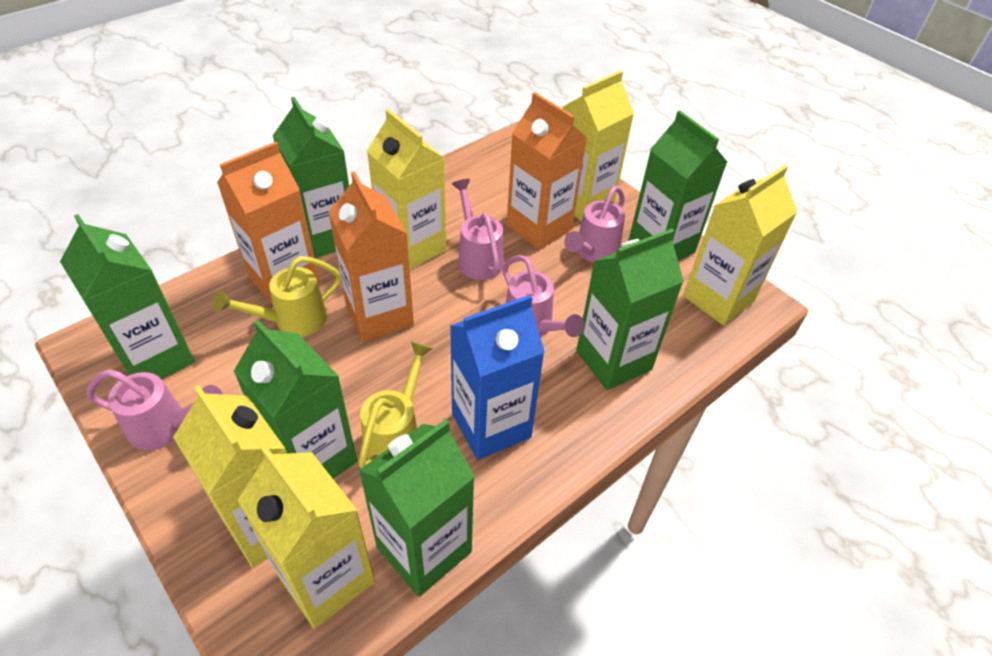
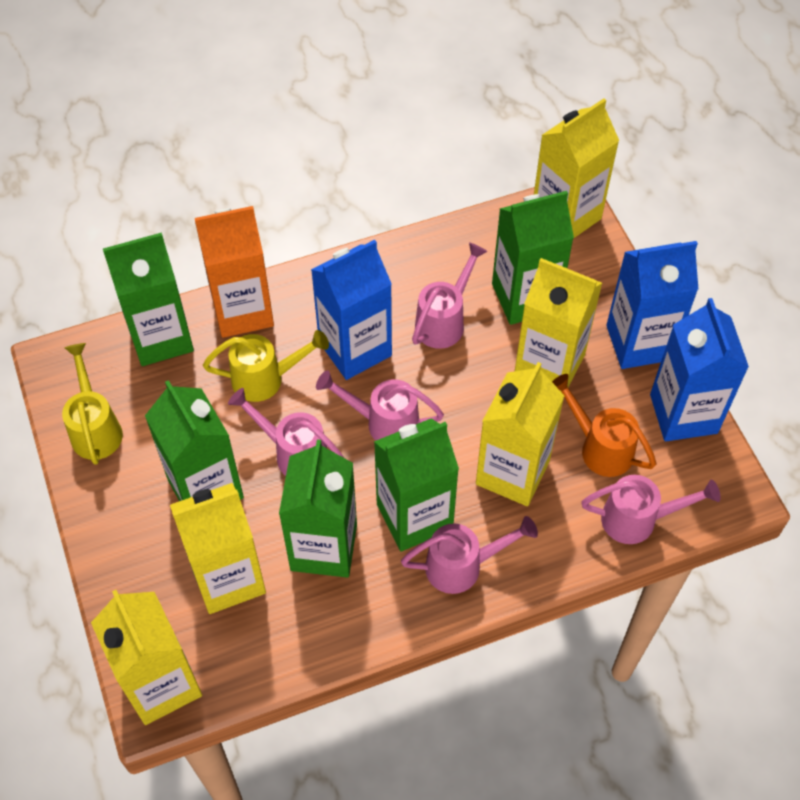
blue carton: 1 -> 3
green carton: 6 -> 5
orange carton: 3 -> 1
orange watering can: 0 -> 1
pink watering can: 4 -> 5

